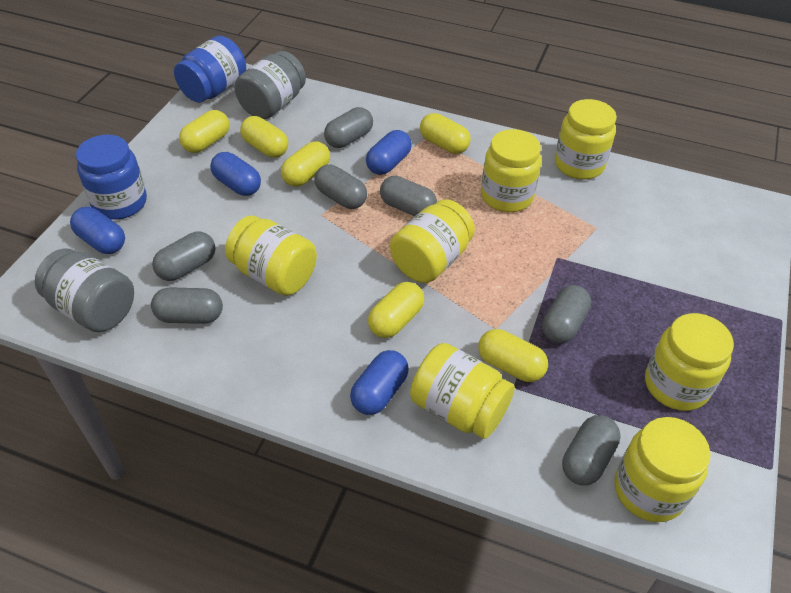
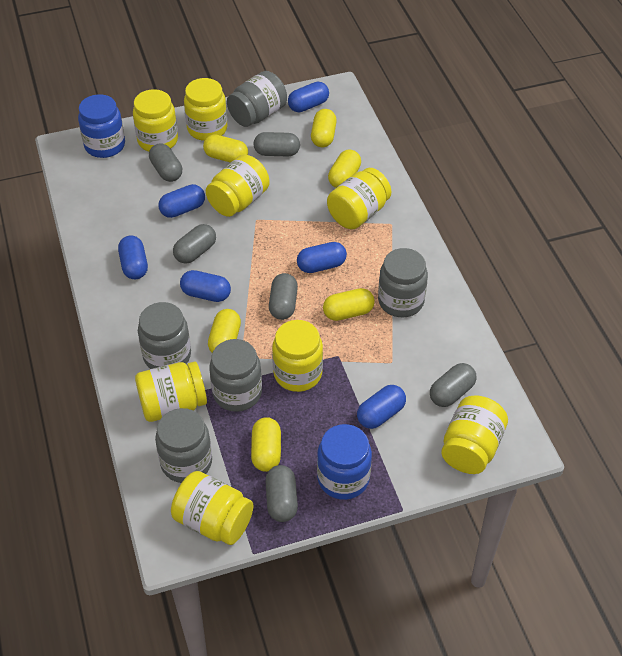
blue capsule: 4 -> 6
grey capsule: 7 -> 6
grey jar: 2 -> 5
yellow jar: 7 -> 8

